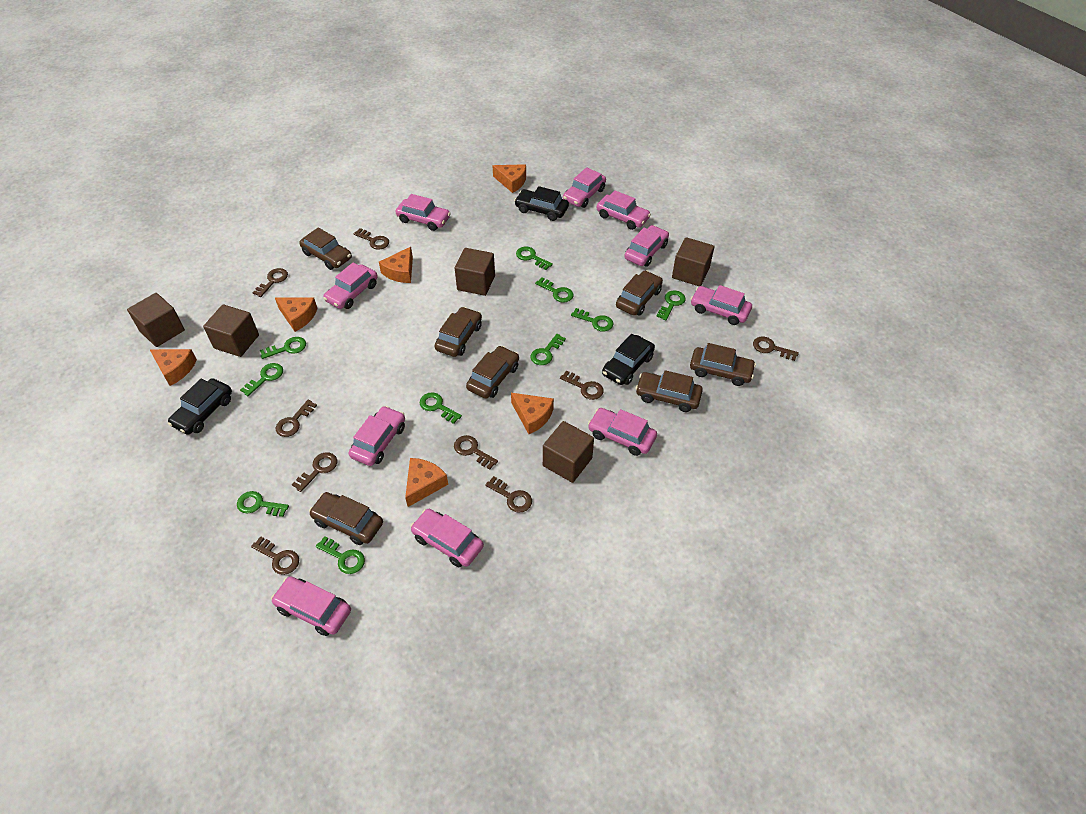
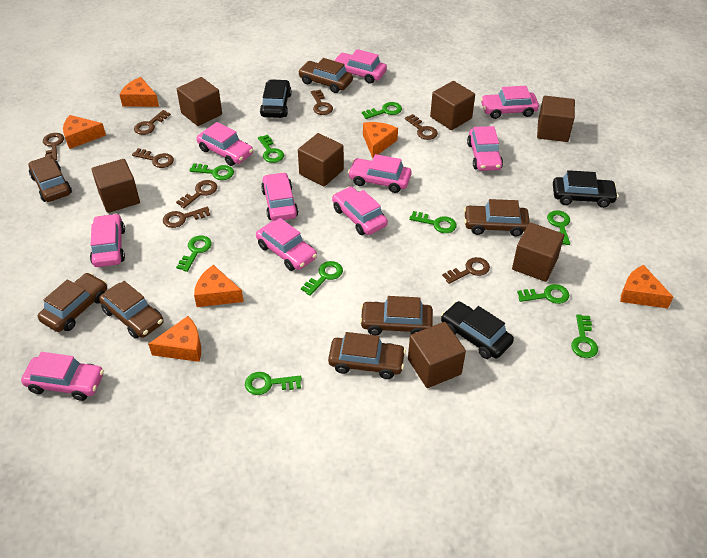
brown cube: 5 -> 7
brown key: 9 -> 8

